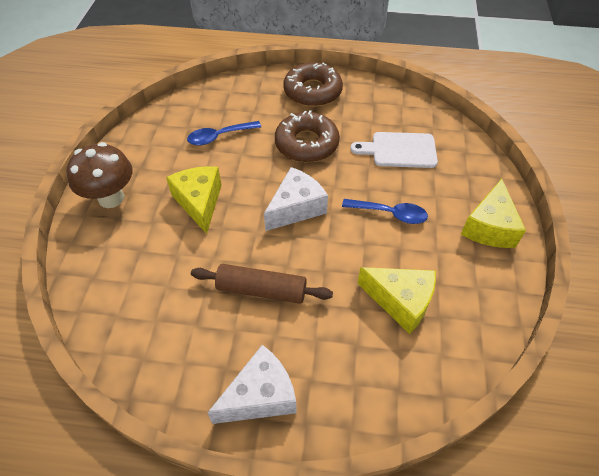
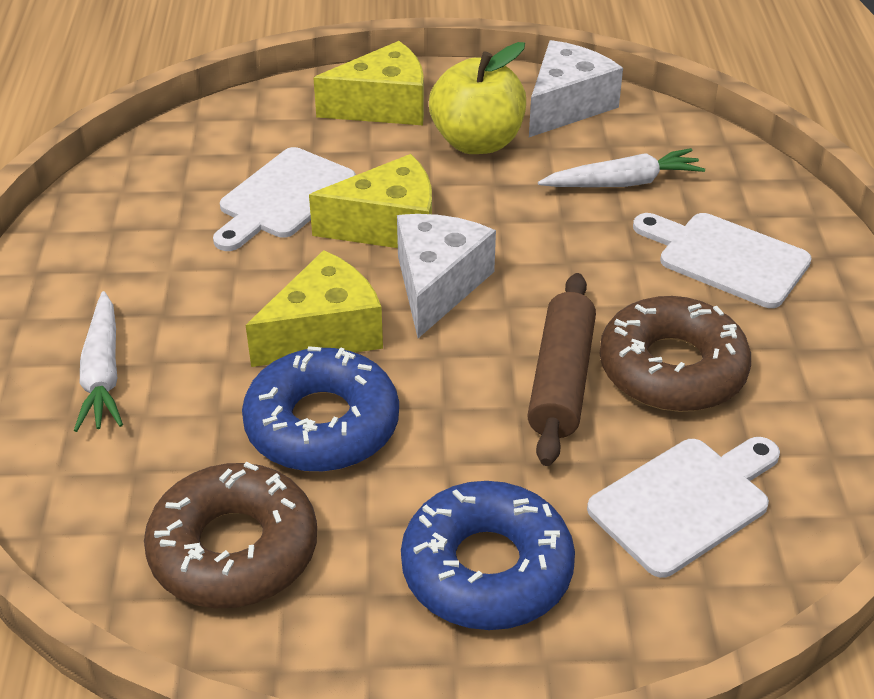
blue donut: 0 -> 2
blue spoon: 2 -> 0
brown mushroom: 1 -> 0
white carrot: 0 -> 2
white cutting board: 1 -> 3
yellow apple: 0 -> 1

